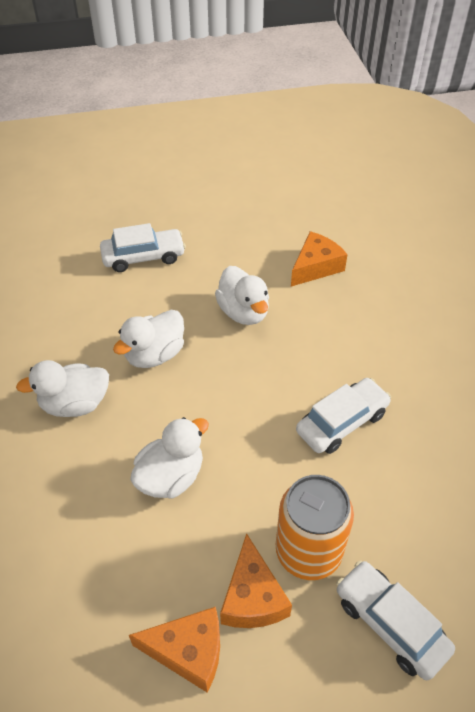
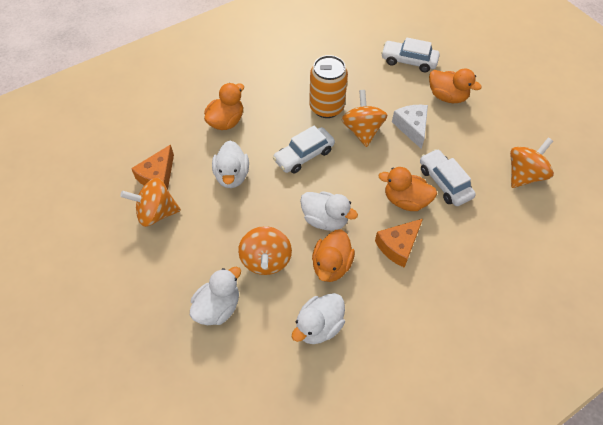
orange cheese: 3 -> 2
orange duck: 0 -> 4
orange spinning top: 0 -> 4
white cheese: 0 -> 1

